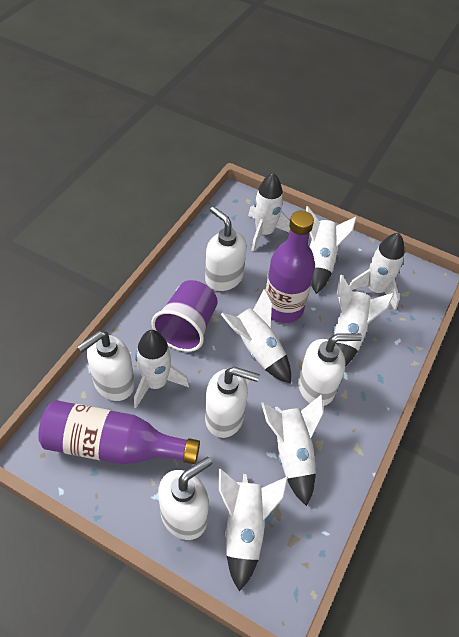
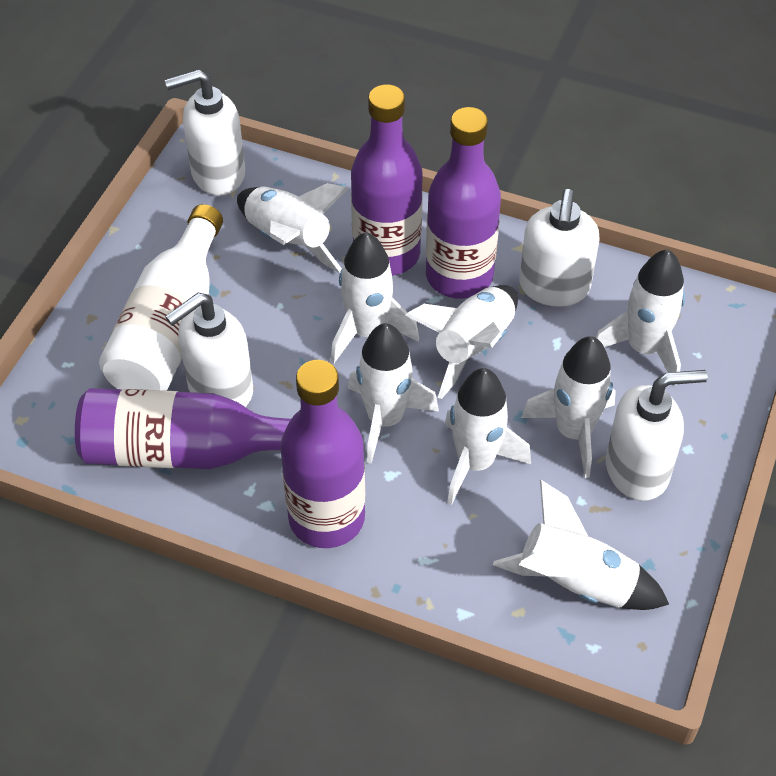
purple bottle: 2 -> 4
purple cup: 1 -> 0
white bottle: 0 -> 1
white soap dispenser: 5 -> 4

